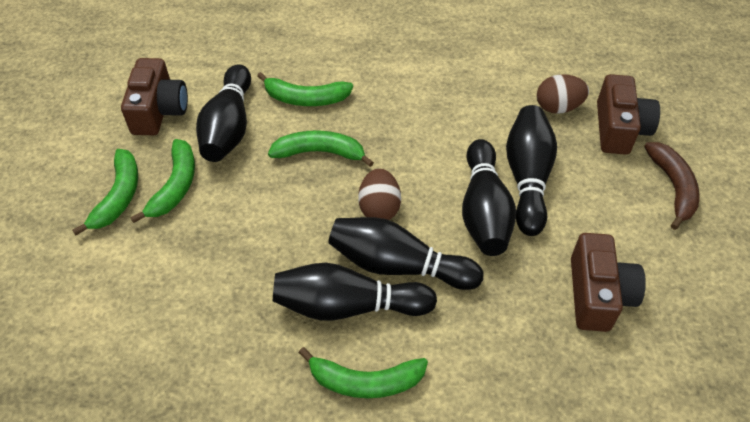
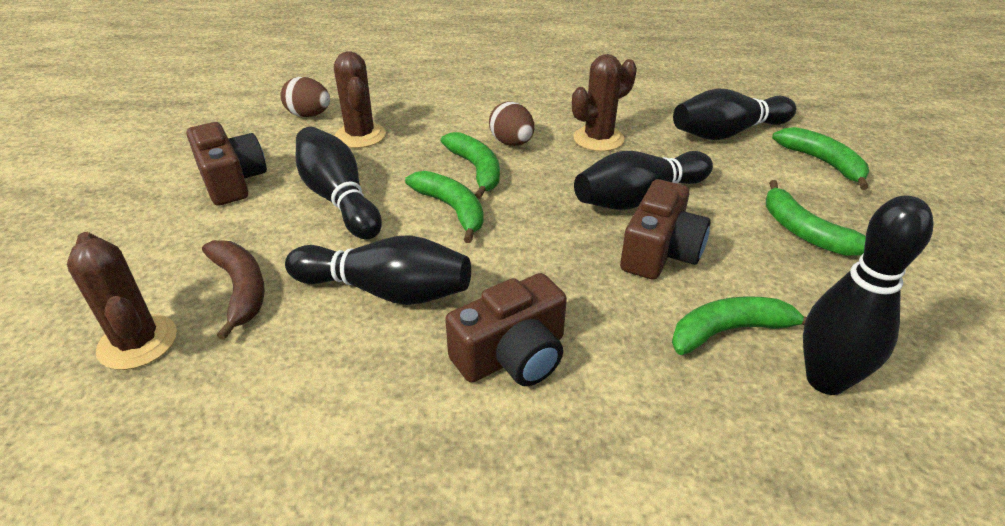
brown cactus: 0 -> 3

